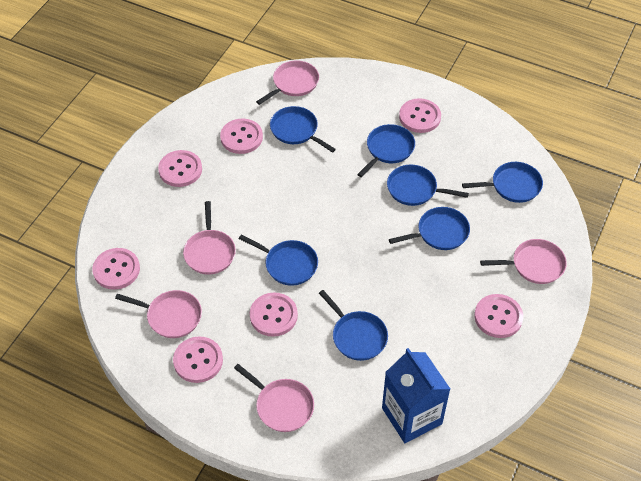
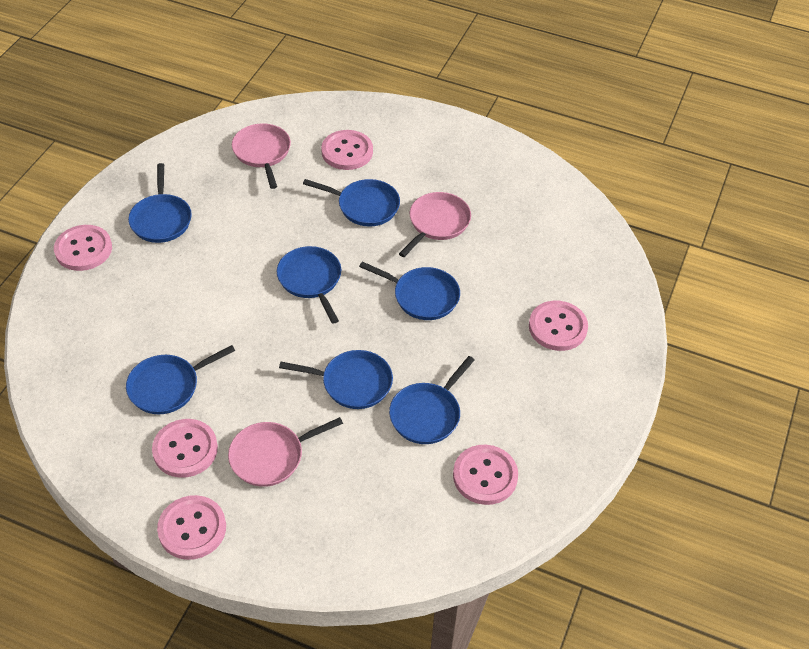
blue carton: 1 -> 0
pink button: 7 -> 6
pink pan: 5 -> 3

